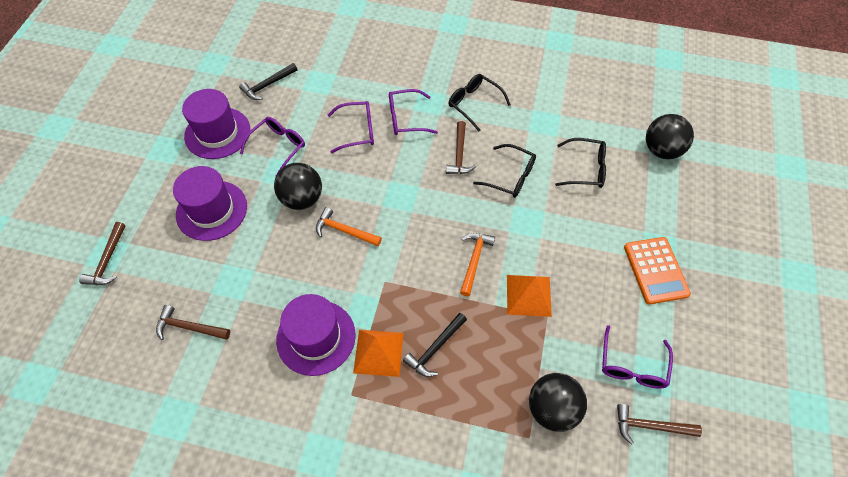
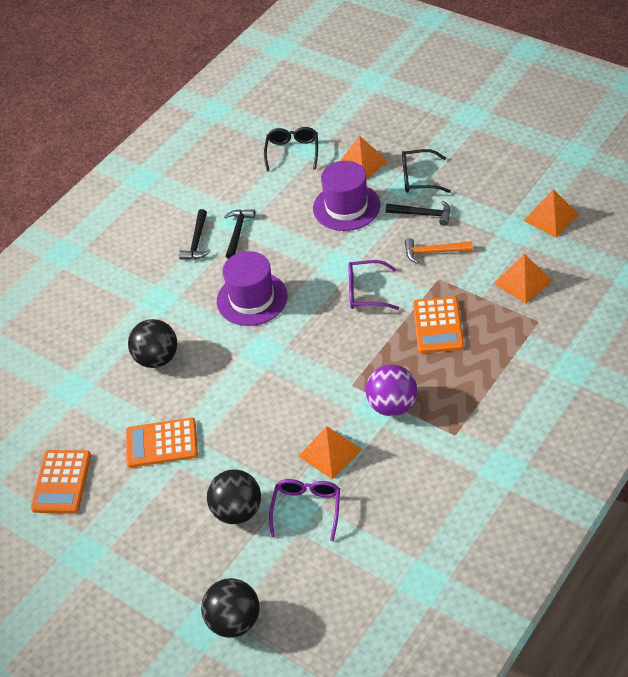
black glasses: 3 -> 2
black hammer: 2 -> 3
brown hammer: 4 -> 0
orange calculator: 1 -> 3
orange hammer: 2 -> 1
orange pyramid: 2 -> 4
purple ball: 0 -> 1
purple glasses: 4 -> 2
purple hat: 3 -> 2

